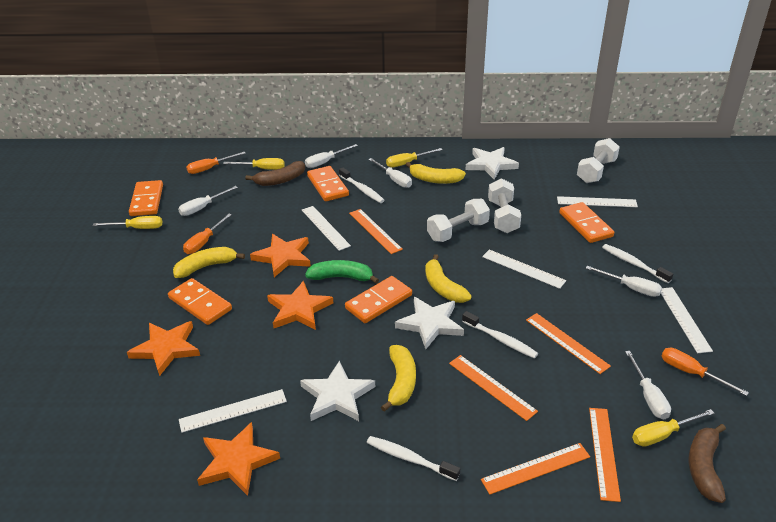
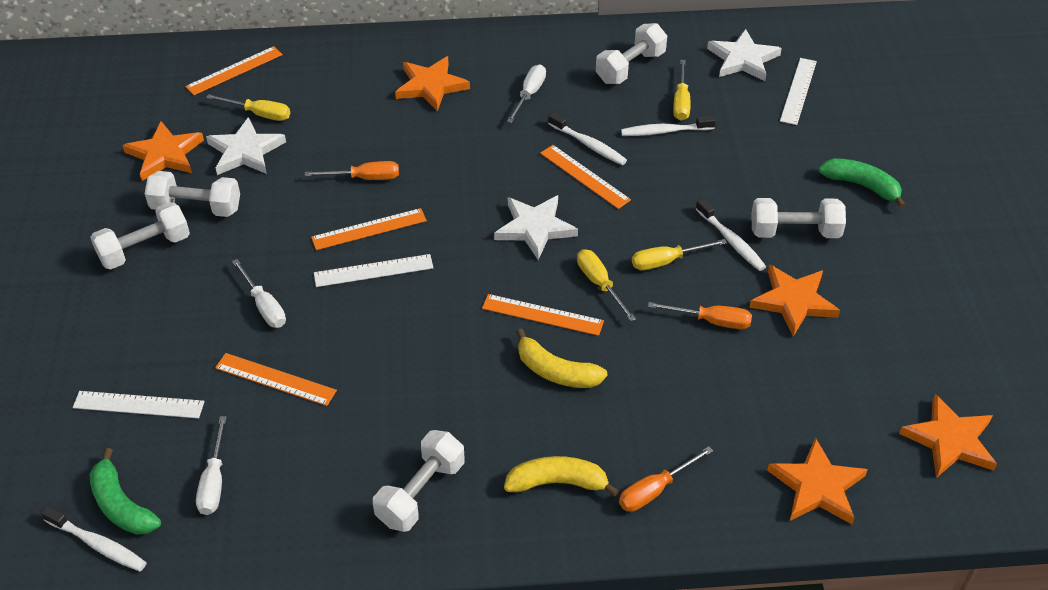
brown banana: 2 -> 0
green banana: 1 -> 2
orange domino: 5 -> 0
orange star: 4 -> 5
white dumbbell: 3 -> 5
white ruler: 5 -> 3
white screwdriver: 5 -> 3
yellow banana: 4 -> 2

